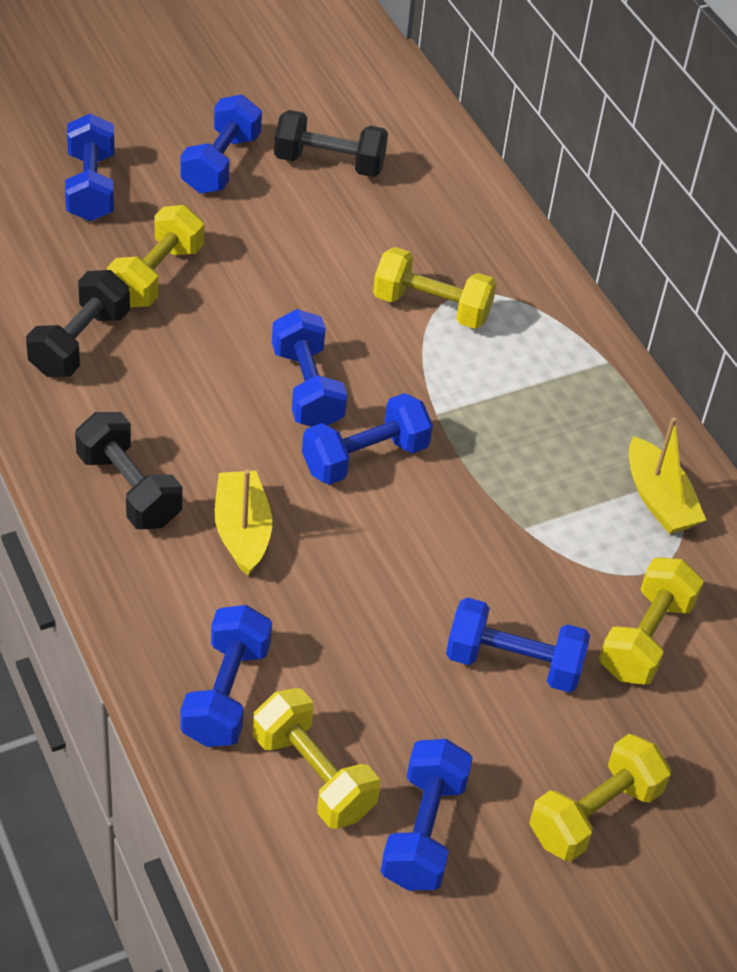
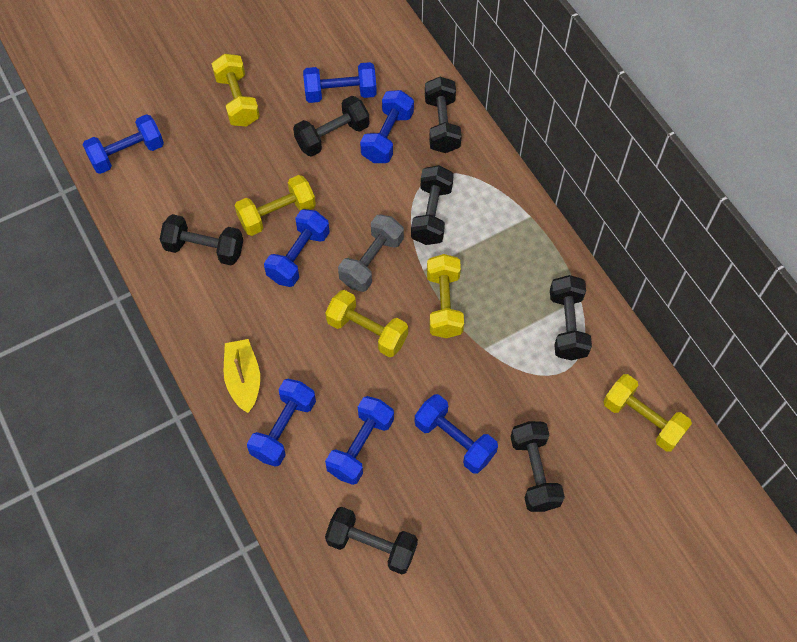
black dumbbell: 3 -> 7
grey dumbbell: 0 -> 1
yellow boat: 2 -> 1

